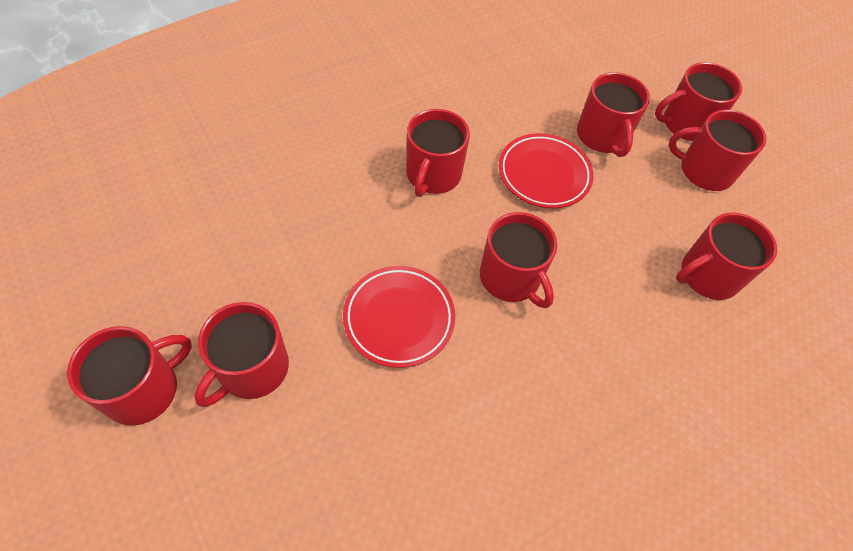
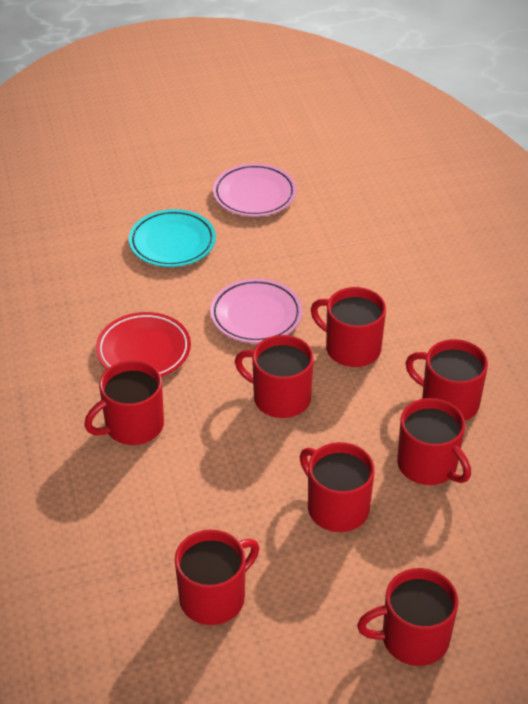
pink plate: 0 -> 2
red plate: 2 -> 1
turquoise plate: 0 -> 1

